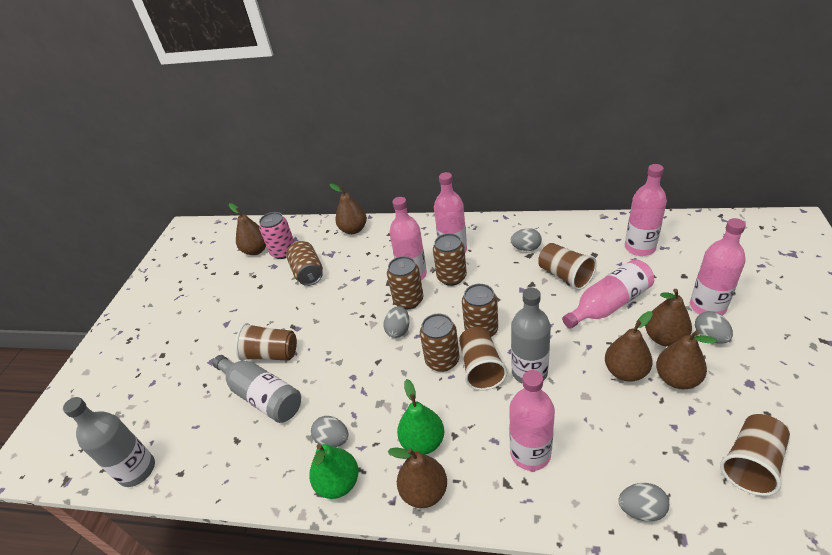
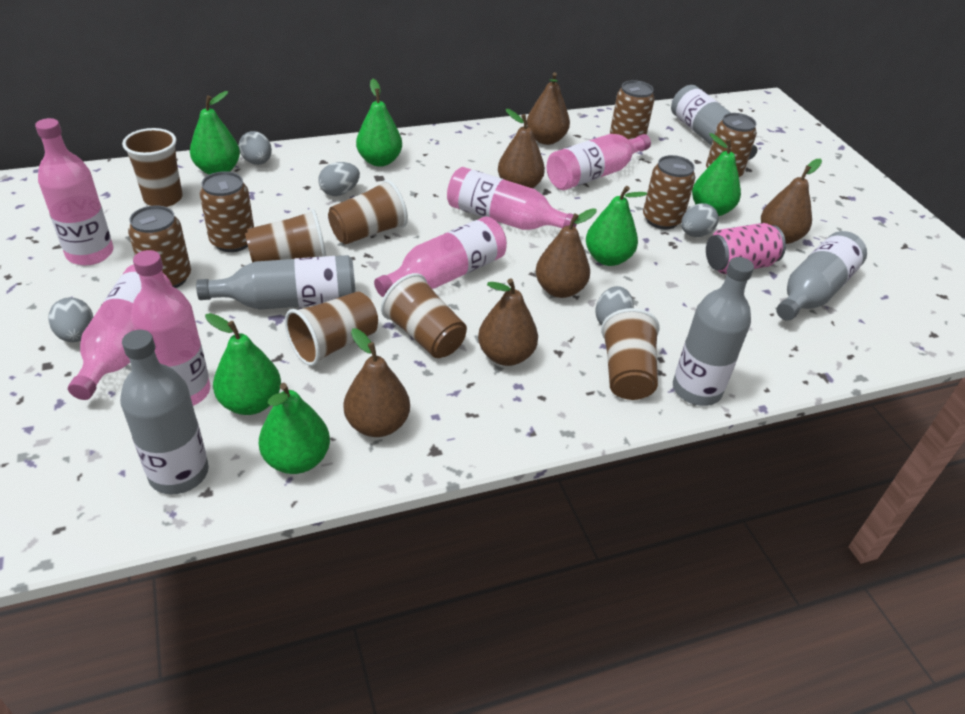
brown cup: 4 -> 6
green pear: 2 -> 6
grey bottle: 3 -> 5

